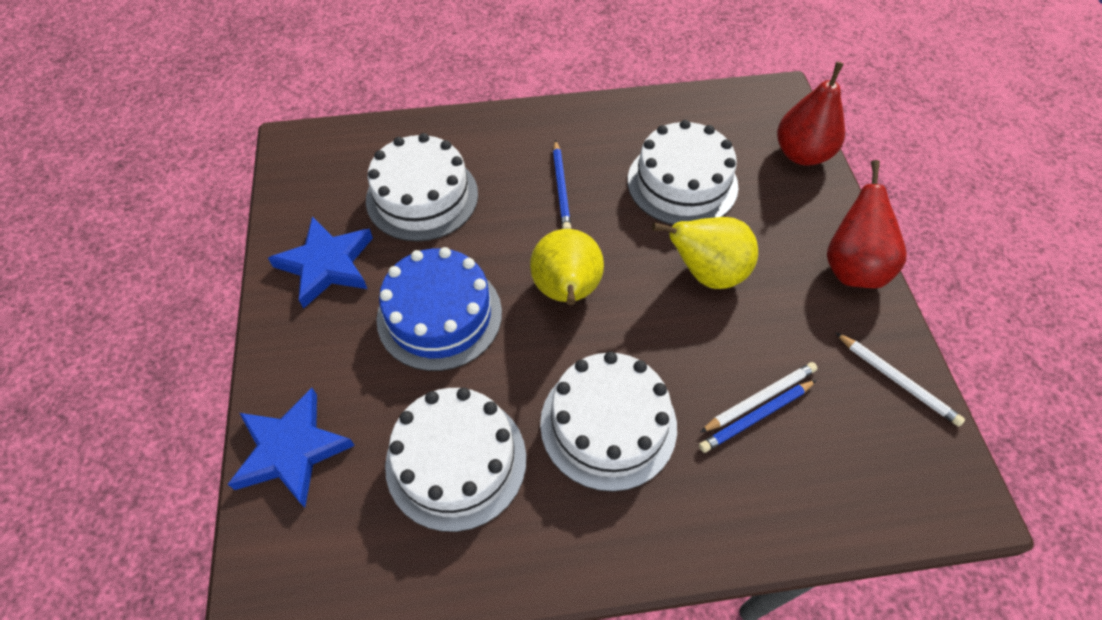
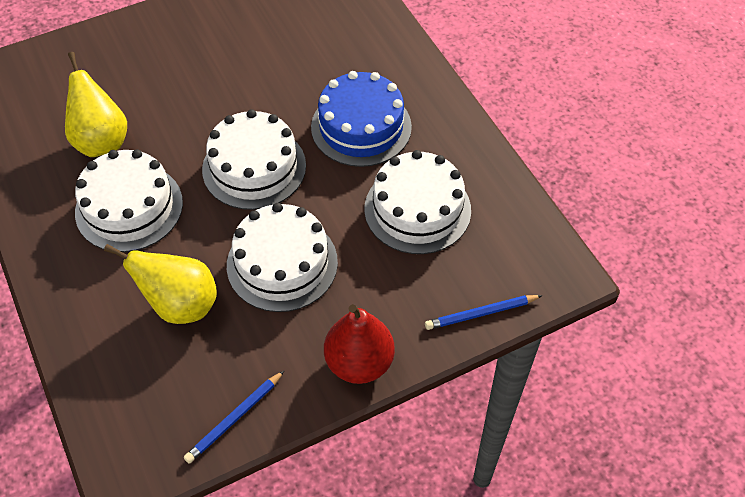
blue star: 2 -> 0
red pear: 2 -> 1
white pencil: 2 -> 0

